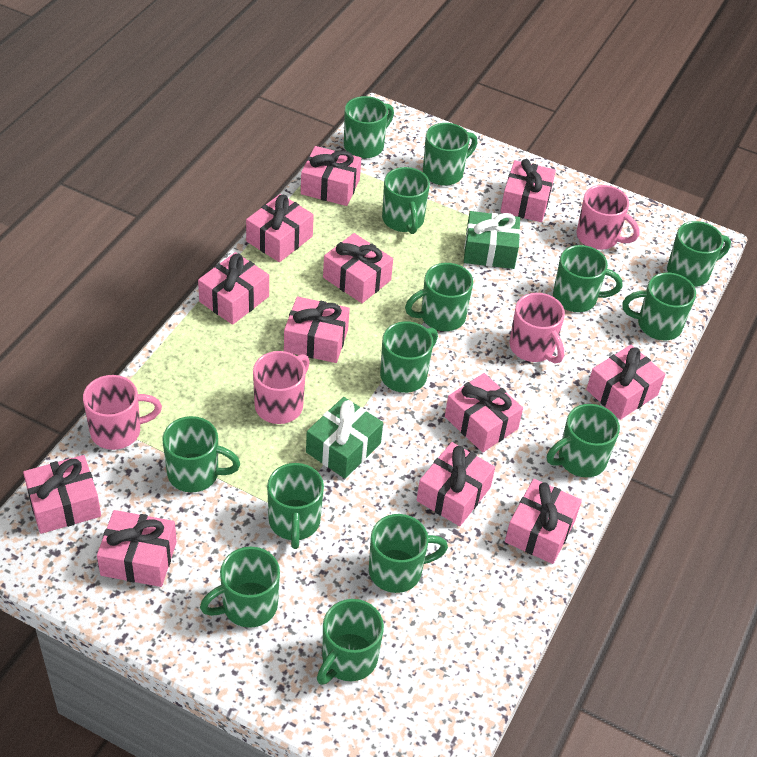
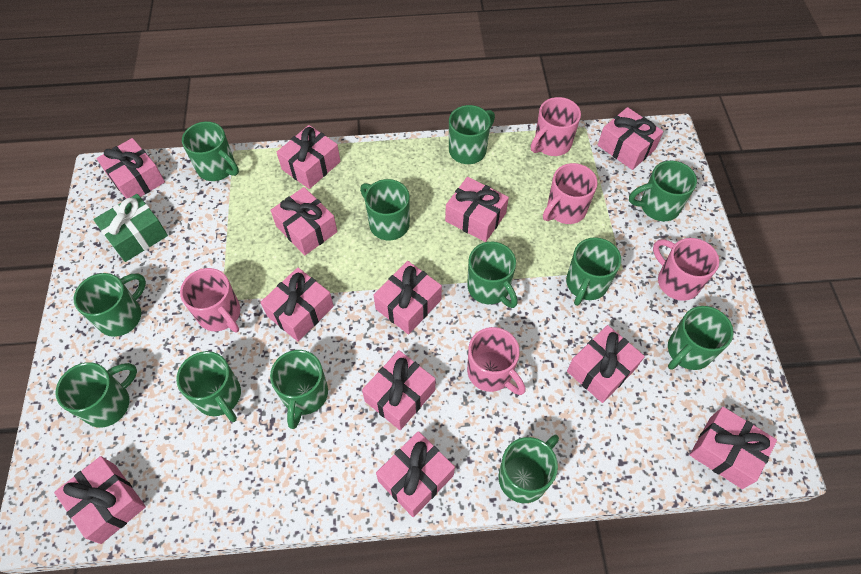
green gift: 2 -> 1
green mug: 14 -> 12
pink mug: 4 -> 5

